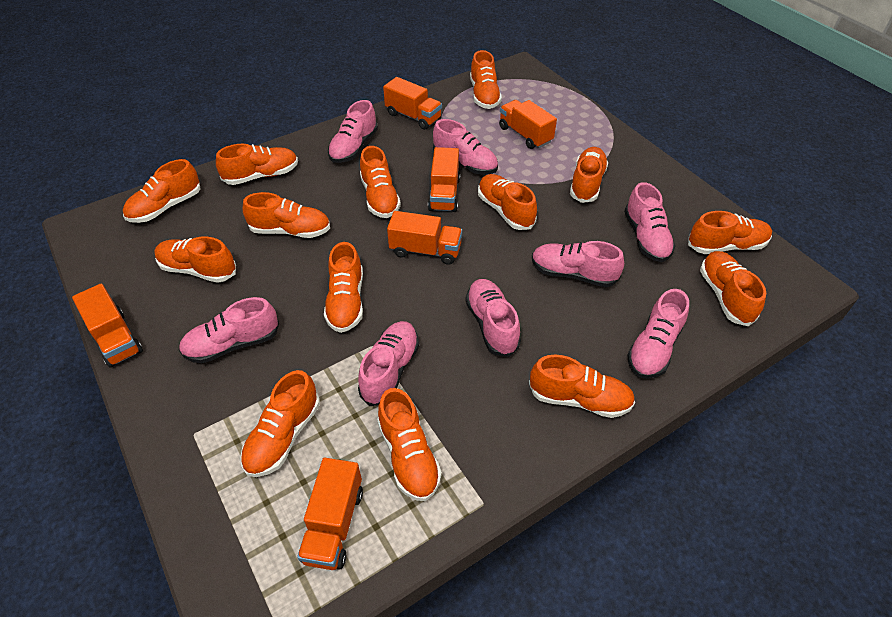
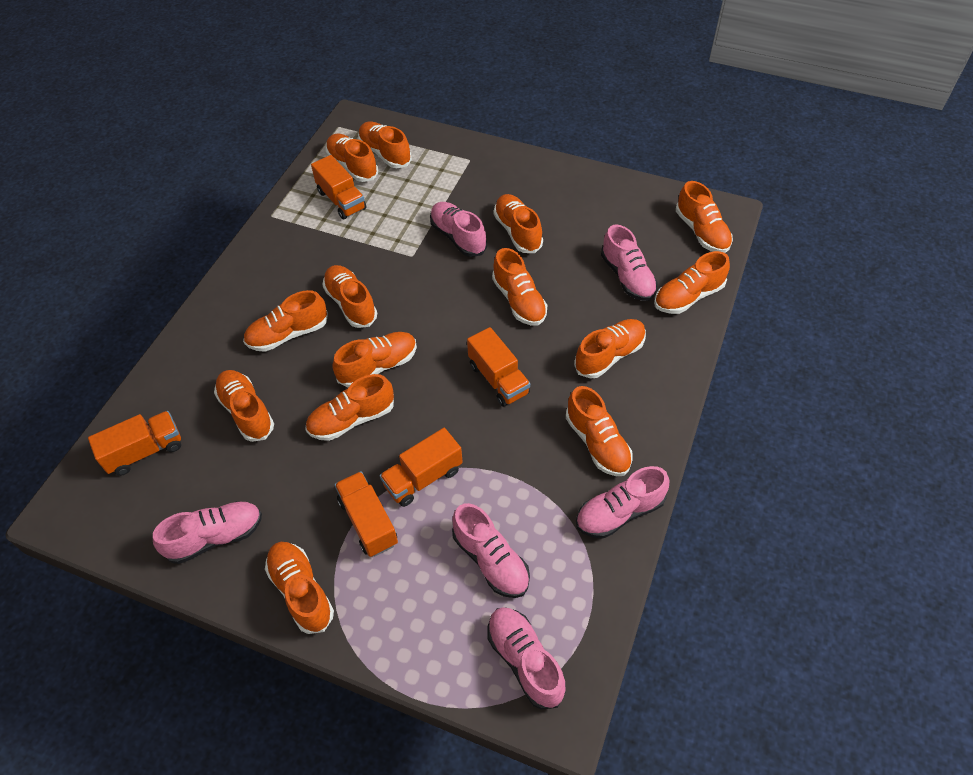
orange truck: 6 -> 5
pink shoe: 8 -> 6

